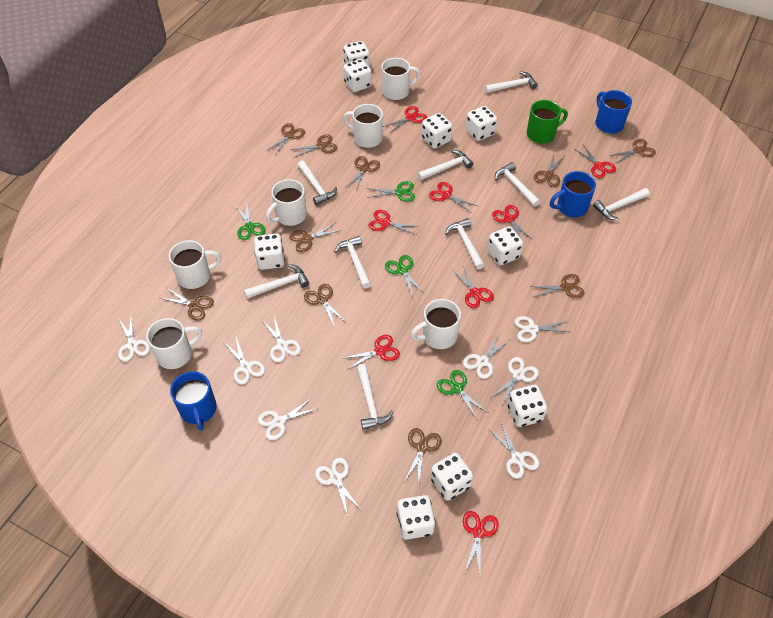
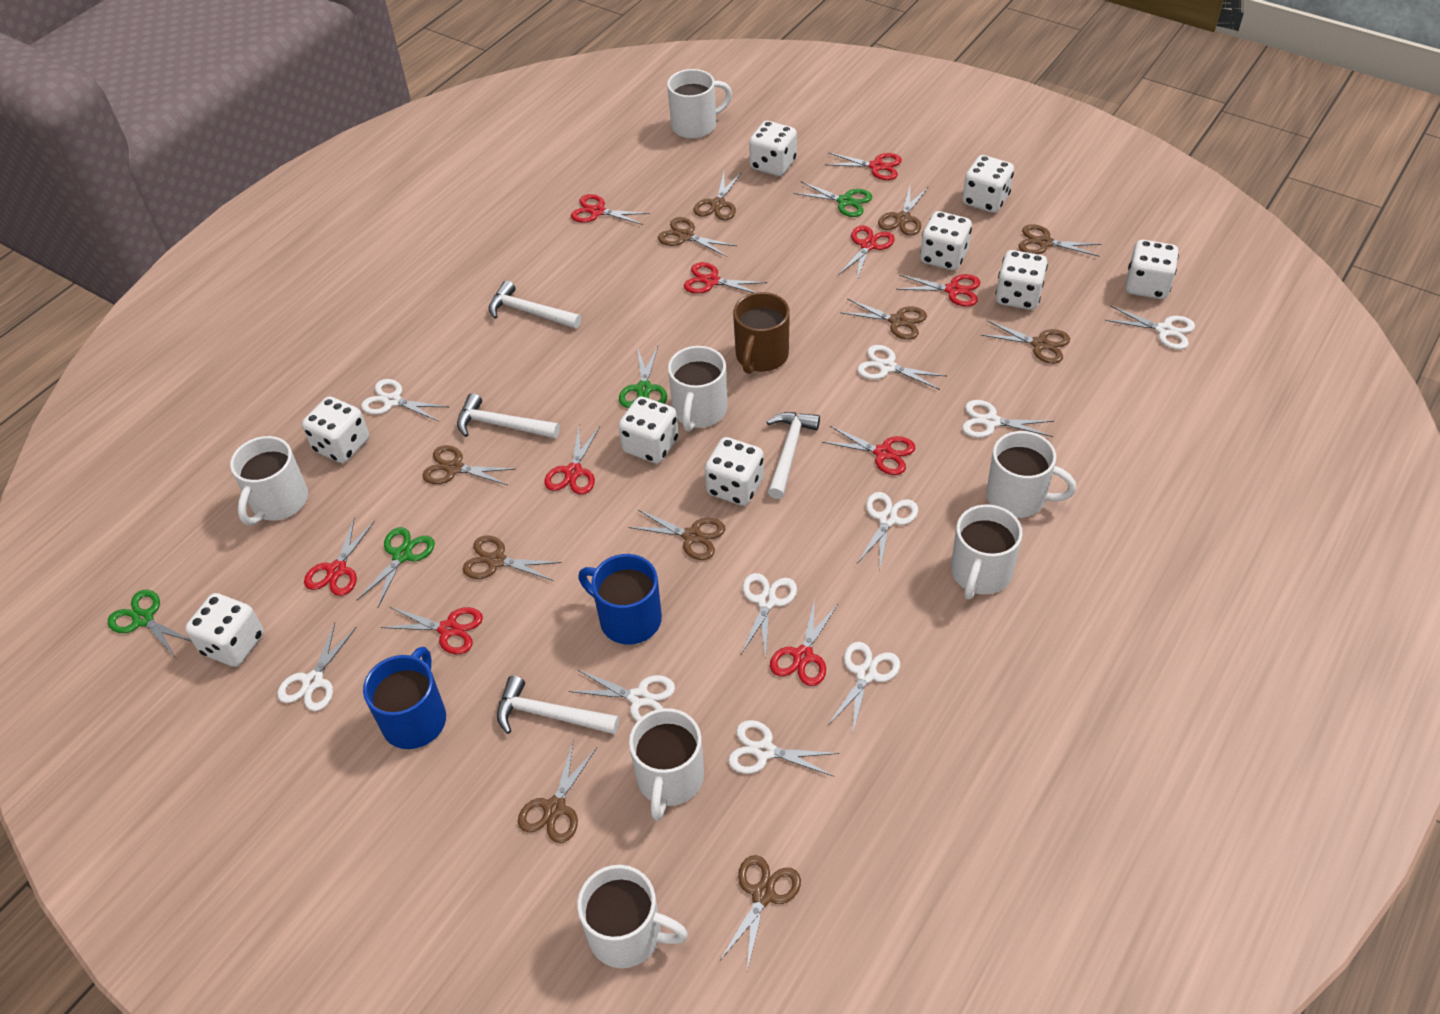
blue mug: 3 -> 2
brown mug: 0 -> 1
brown scissors: 10 -> 11
green mug: 1 -> 0
red scissors: 8 -> 10
white hammer: 9 -> 4
white mug: 6 -> 7
white scissors: 9 -> 10

